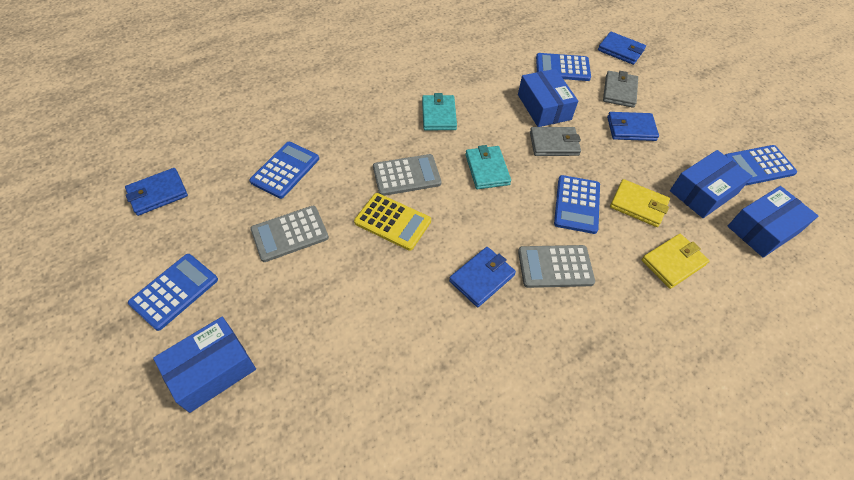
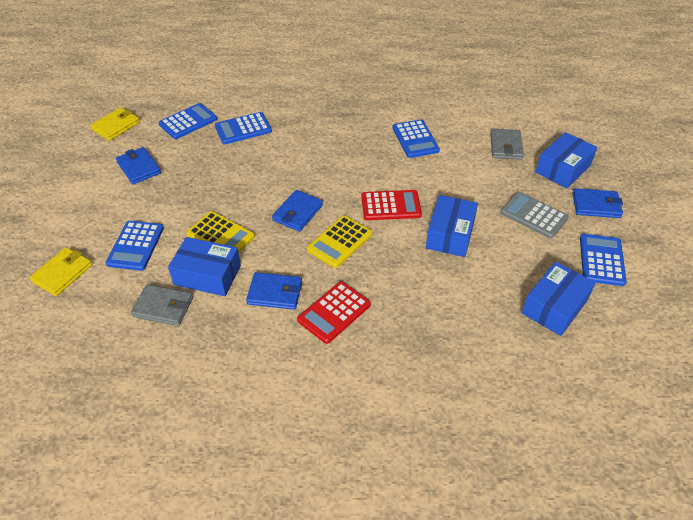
grey calculator: 3 -> 1
red calculator: 0 -> 2
turquoise wallet: 2 -> 0
yellow calculator: 1 -> 2

